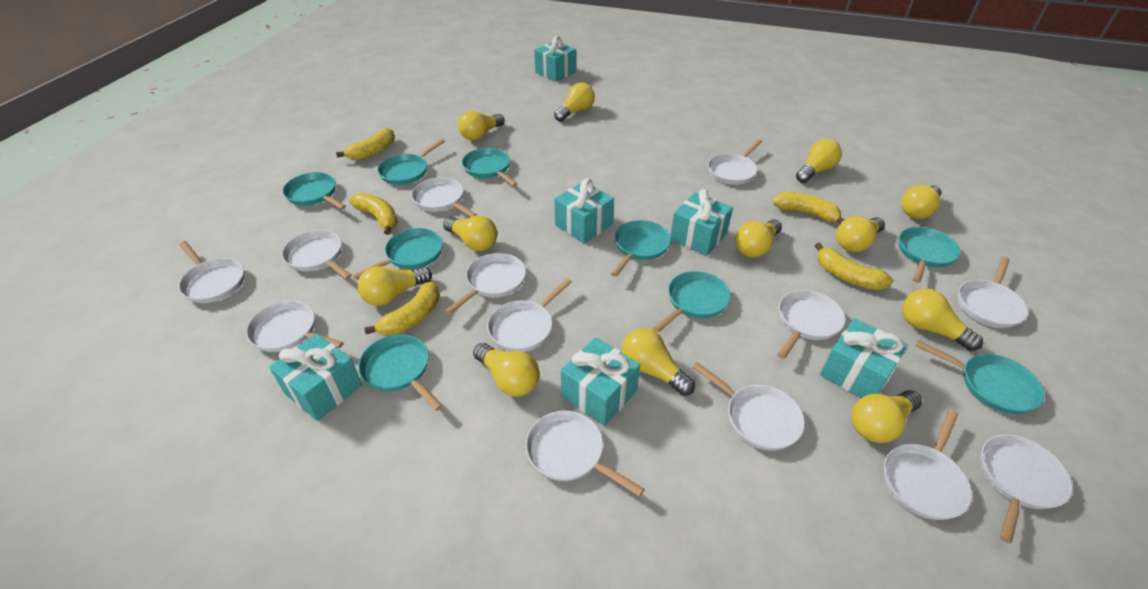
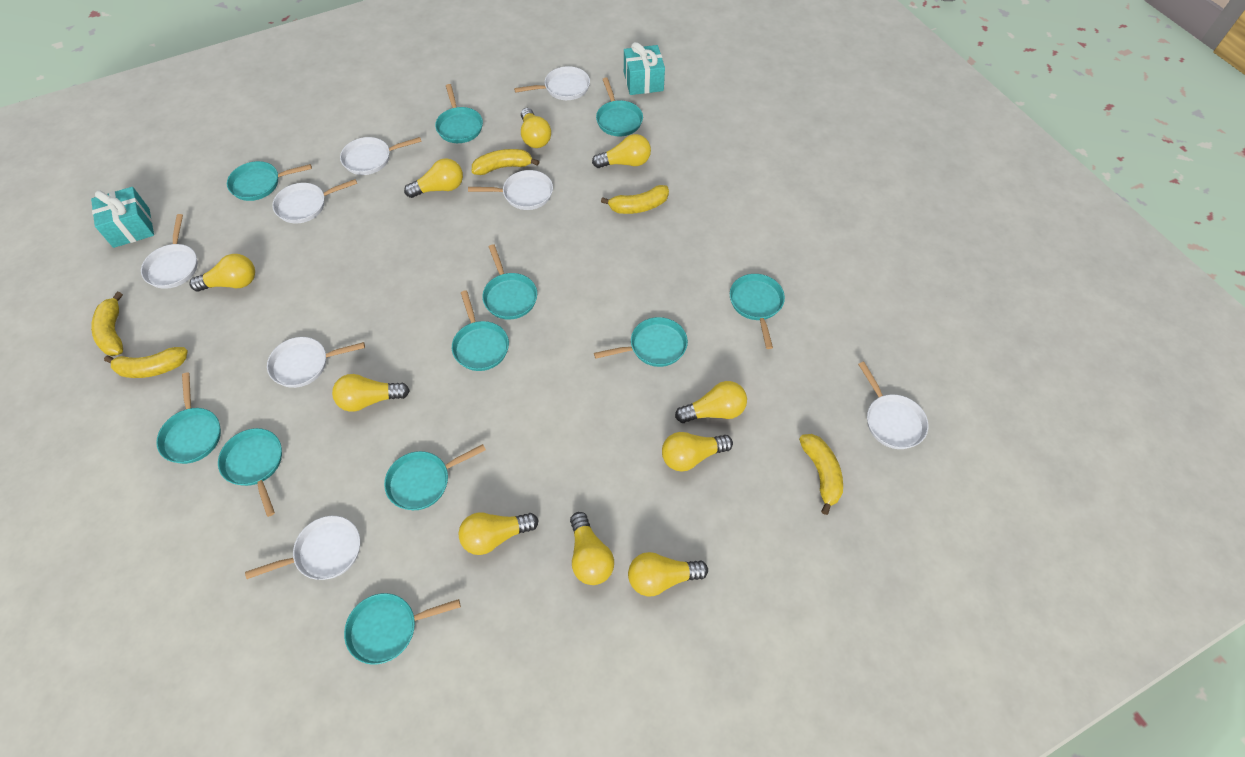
turquoise gift: 6 -> 2
turquoise pan: 9 -> 11
white pan: 13 -> 8
yellow light bulb: 12 -> 10

